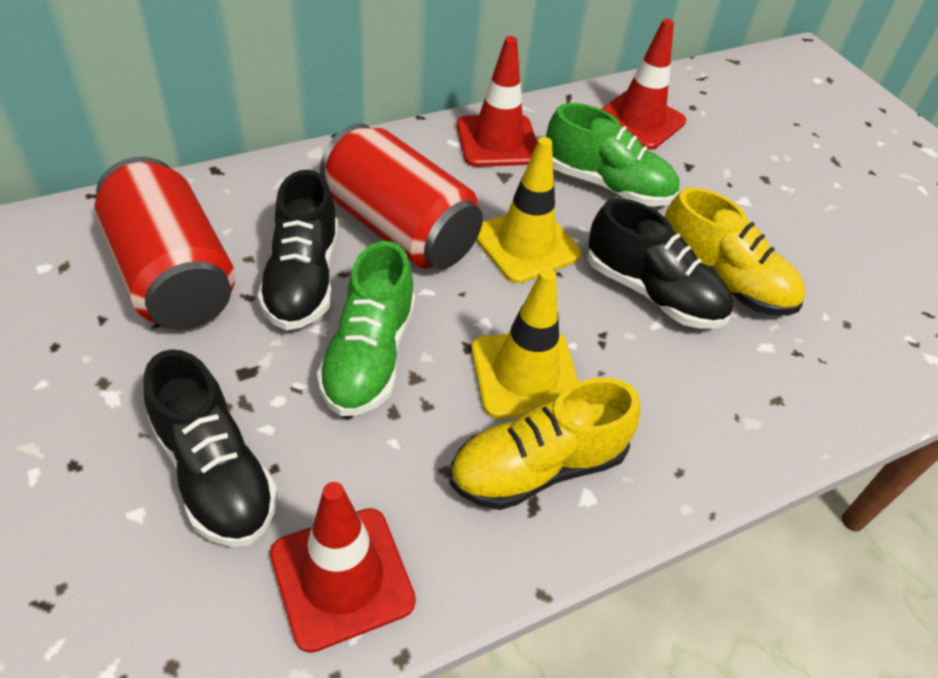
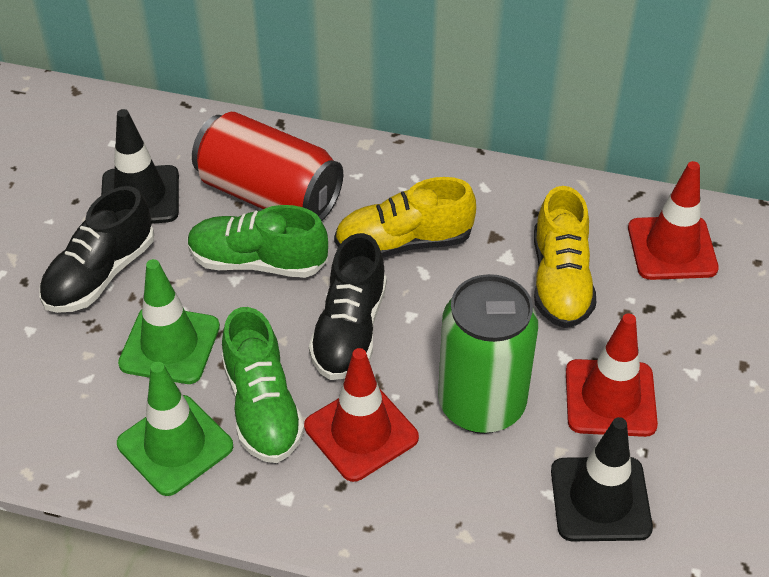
black shoe: 3 -> 2
black traffic cone: 0 -> 2
green can: 0 -> 1
green traffic cone: 0 -> 2
red can: 2 -> 1
yellow traffic cone: 2 -> 0

